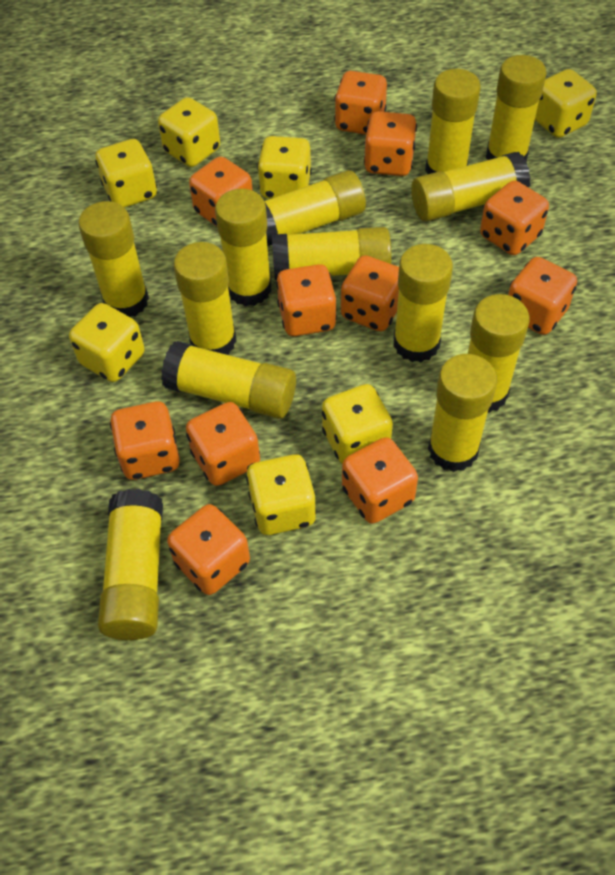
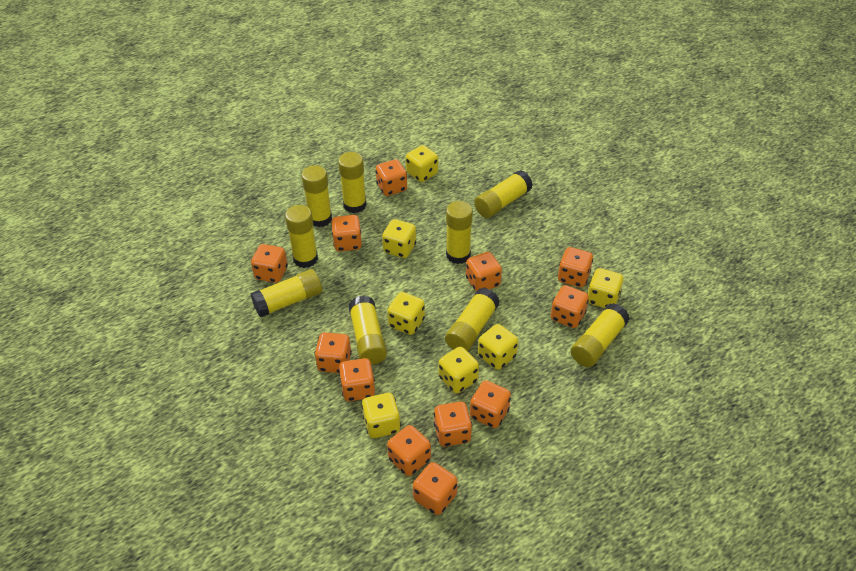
orange dice: 11 -> 12
yellow glue stick: 13 -> 9

